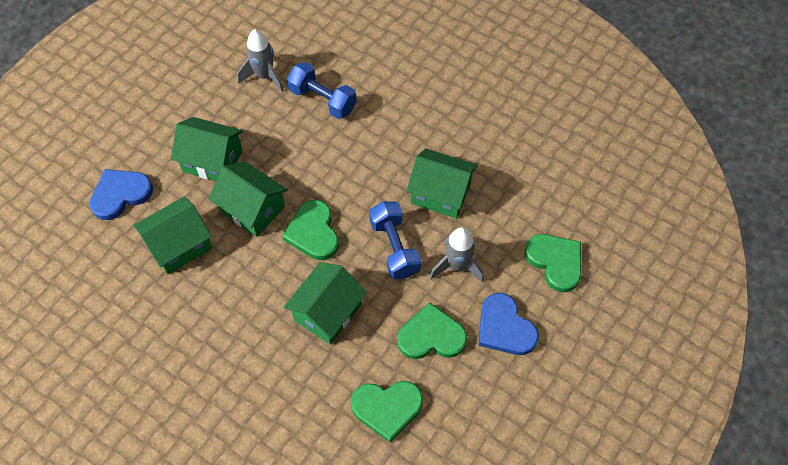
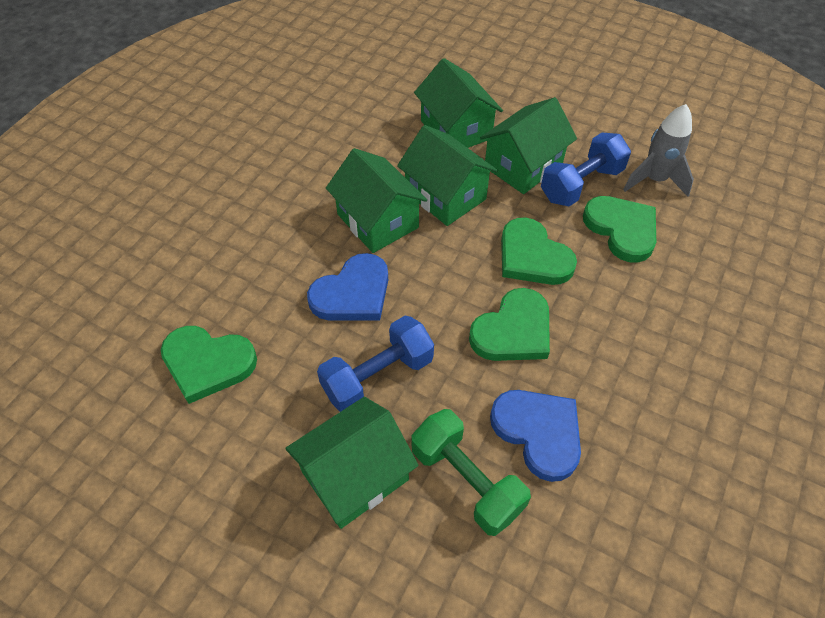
green dumbbell: 0 -> 1
grey rocket: 2 -> 1

